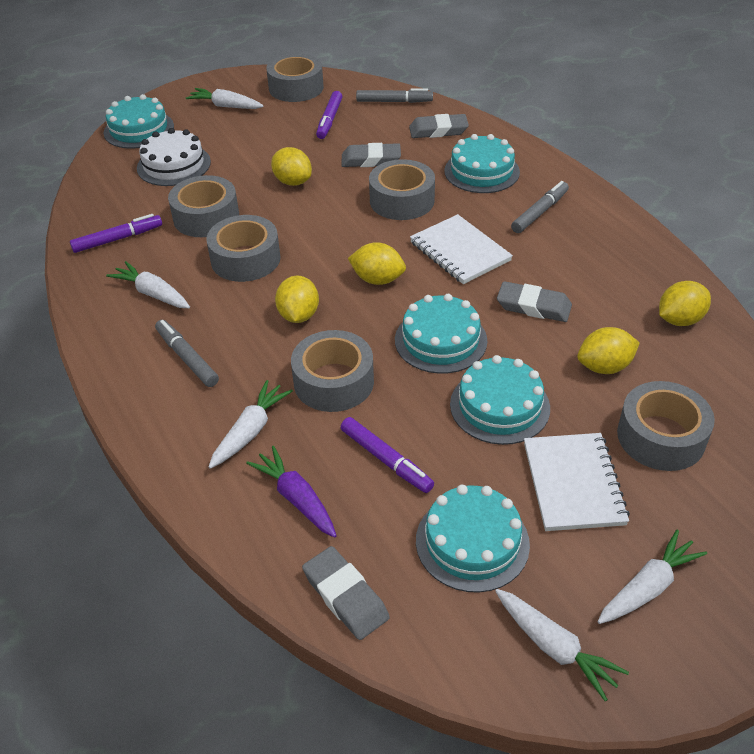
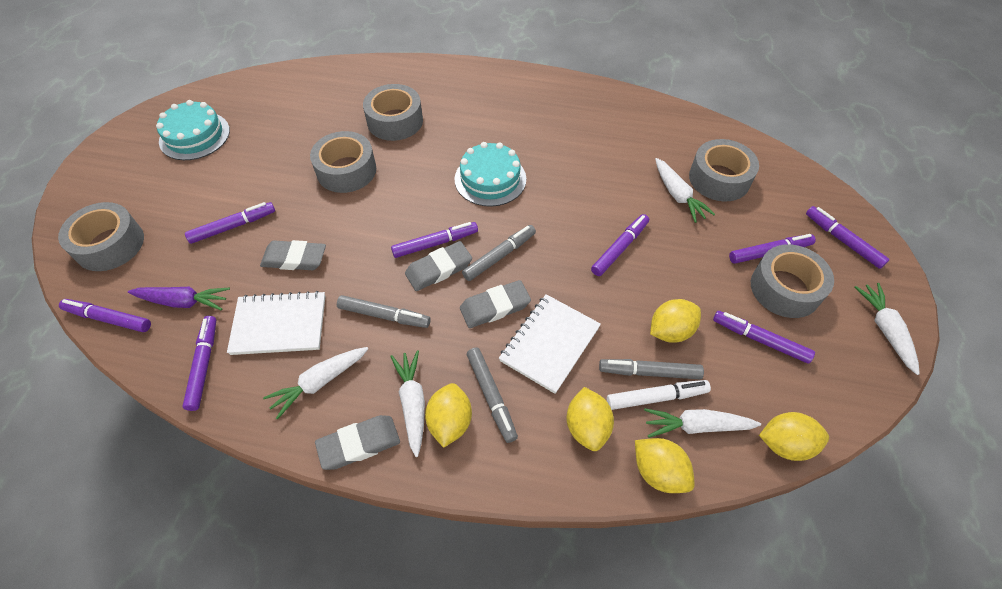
grey marker: 3 -> 4
grey tape: 6 -> 5
purple marker: 3 -> 8
turquoise cake: 5 -> 2
white cake: 1 -> 0
white marker: 0 -> 1

